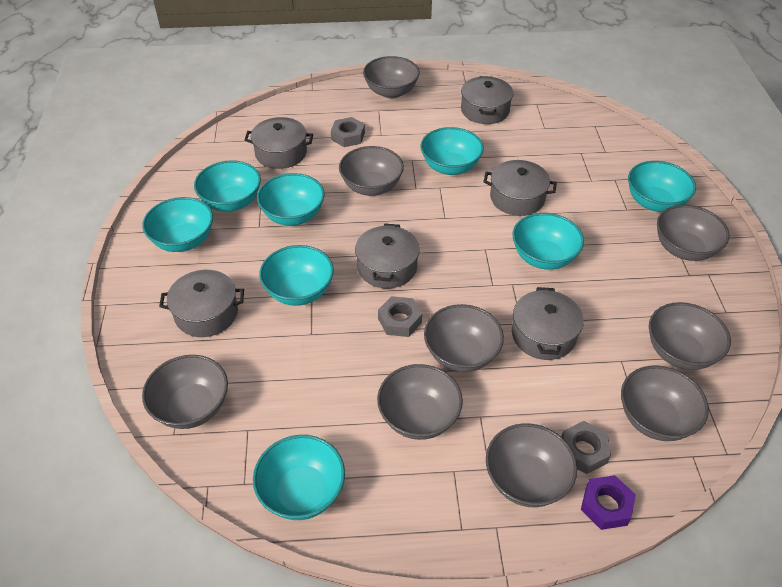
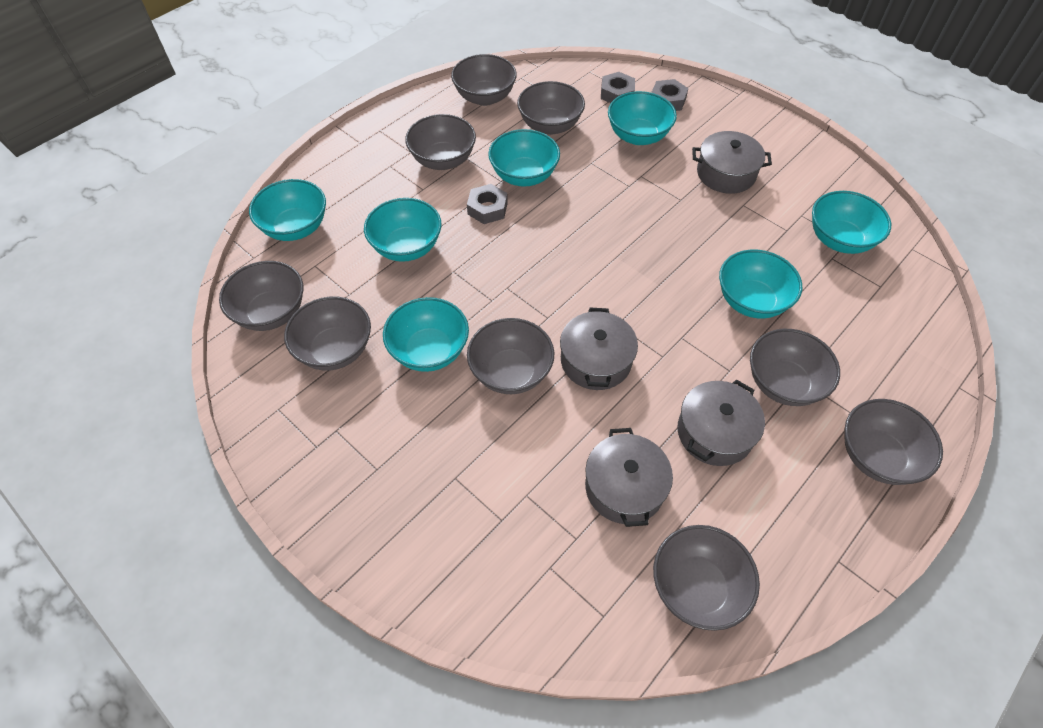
grey pot: 6 -> 4
purple nut: 1 -> 0
turquoise bowl: 8 -> 7

